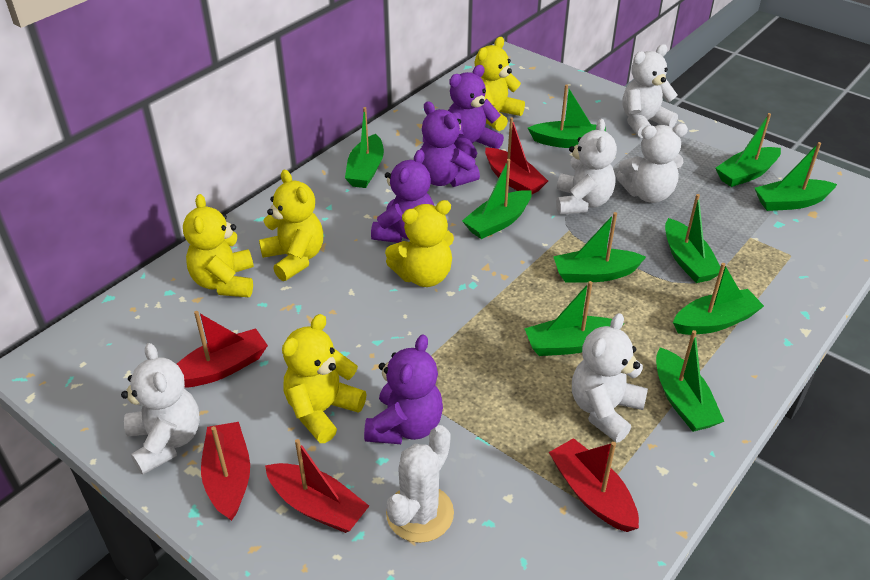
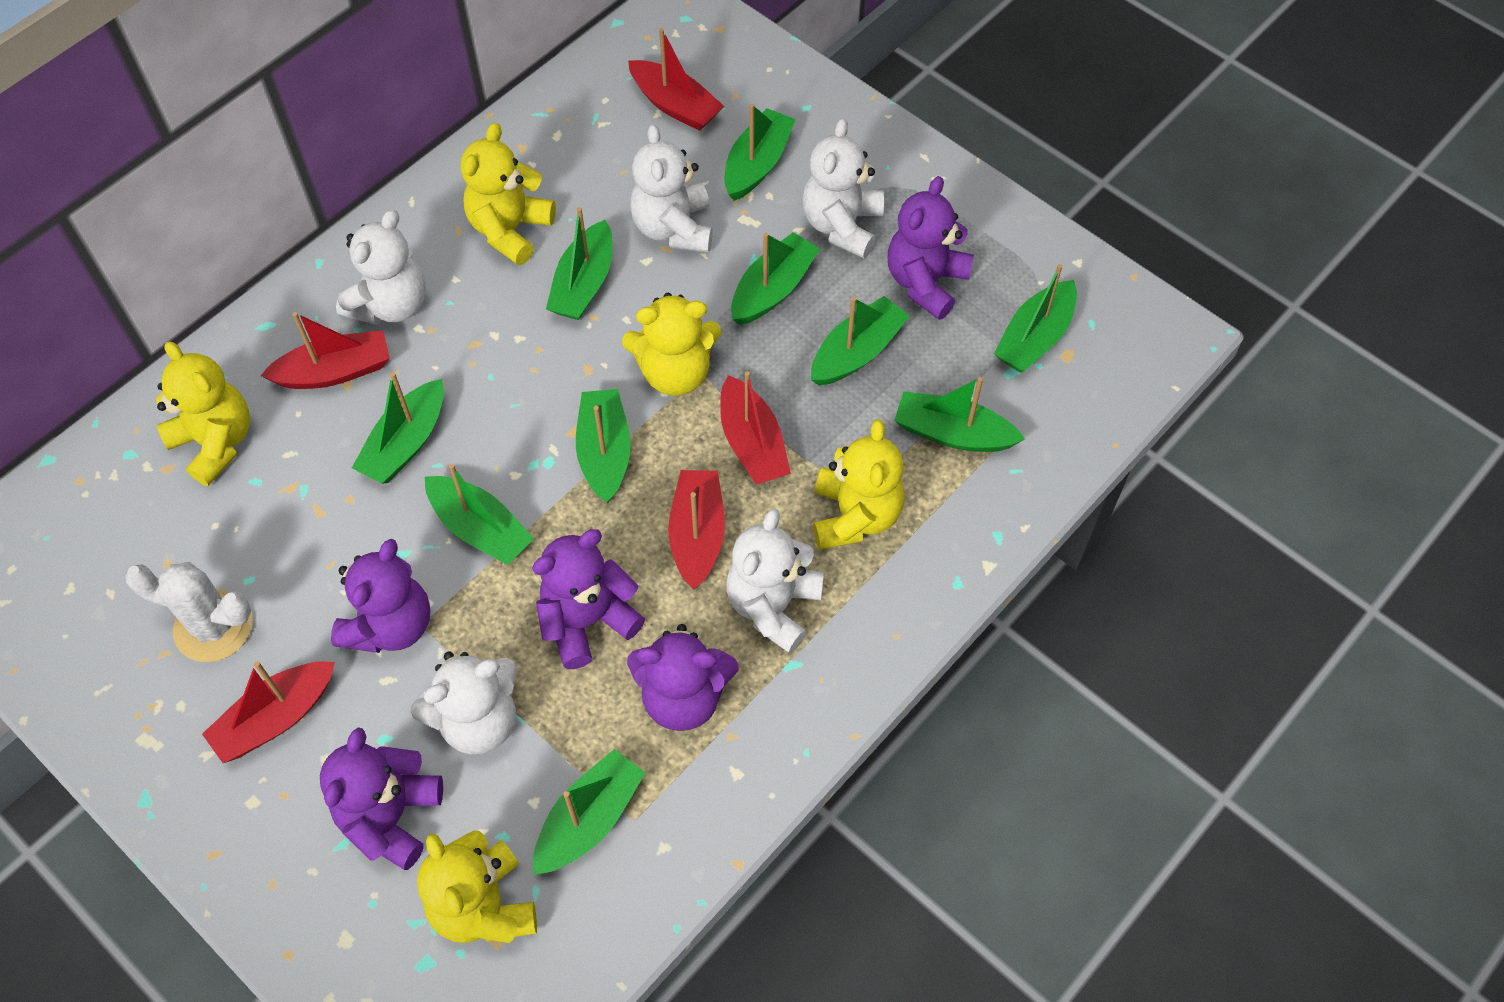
purple teddy bear: 4 -> 5

